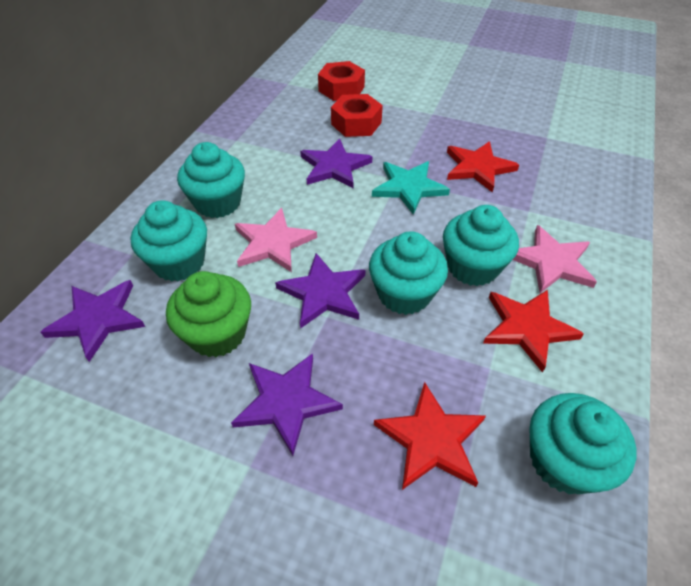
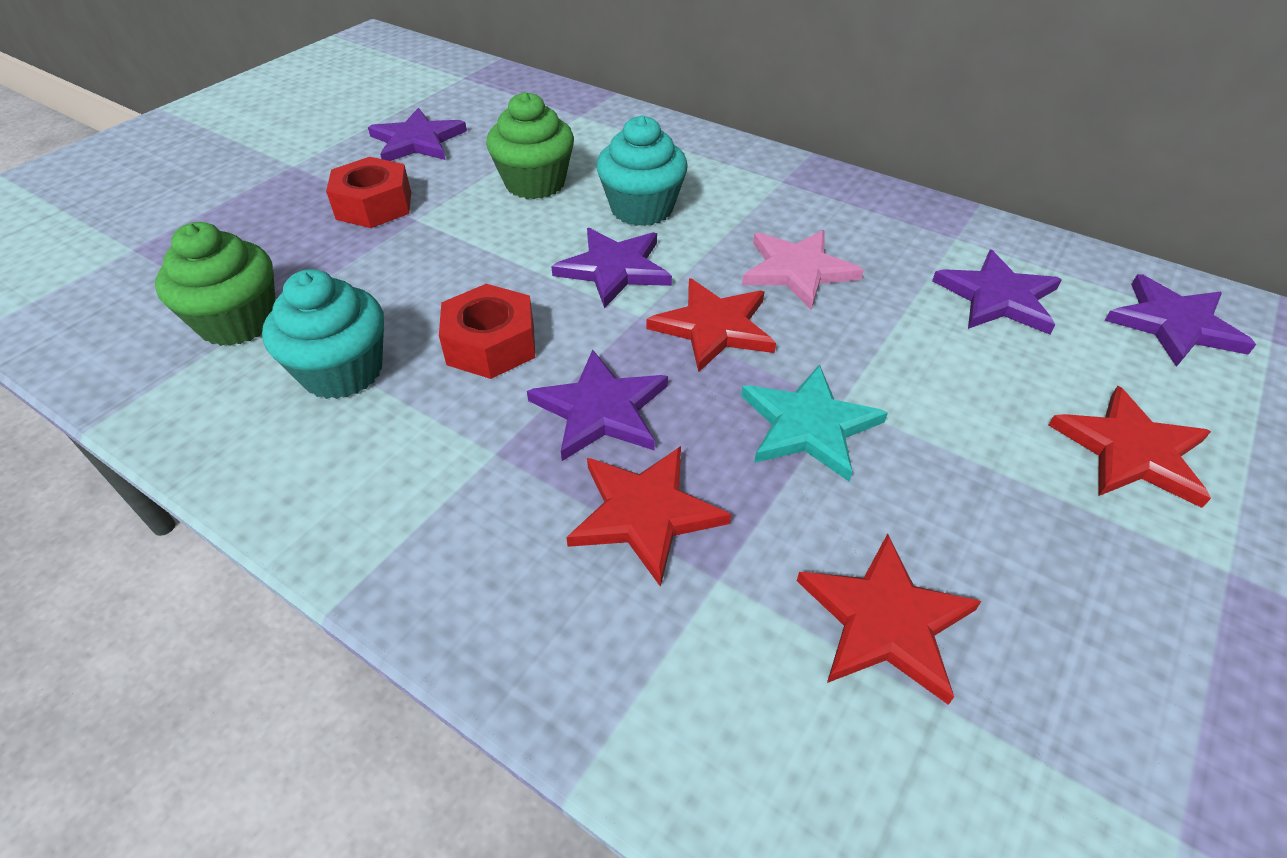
green cupcake: 1 -> 2
pink star: 2 -> 1
purple star: 4 -> 5
red star: 3 -> 4
turquoise cupcake: 5 -> 2

